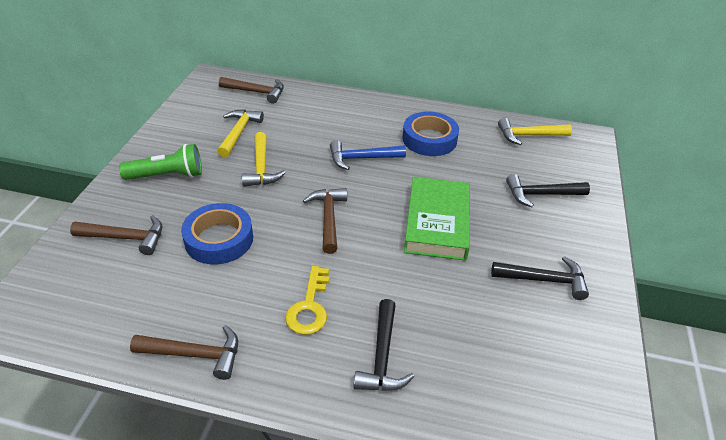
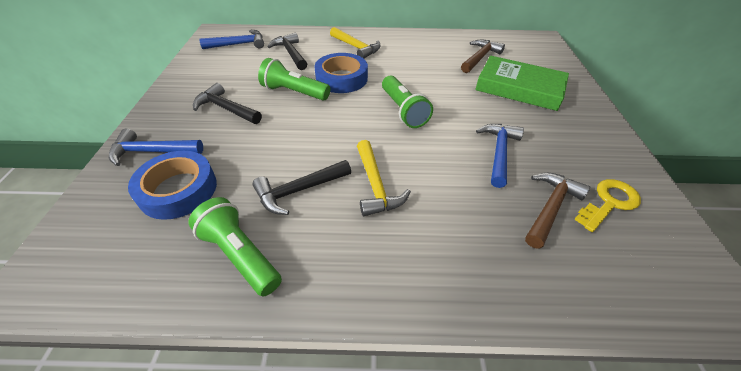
blue hammer: 1 -> 3
brown hammer: 4 -> 2
green flashlight: 1 -> 3
yellow hammer: 3 -> 2

